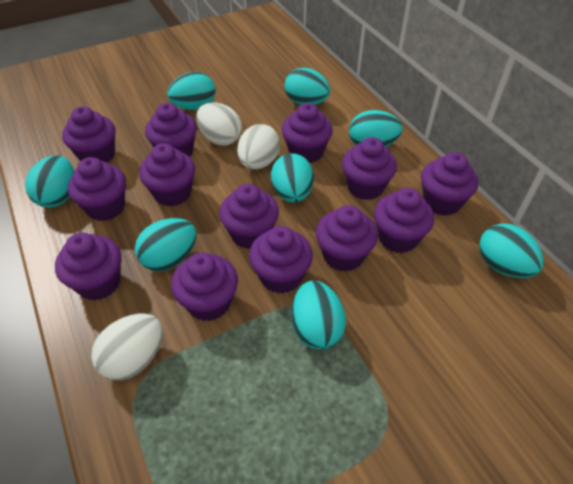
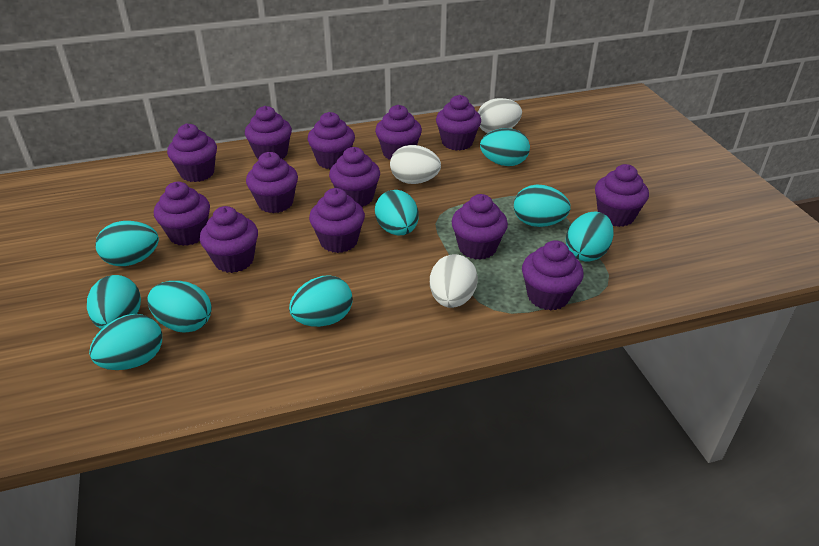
turquoise egg: 8 -> 9

